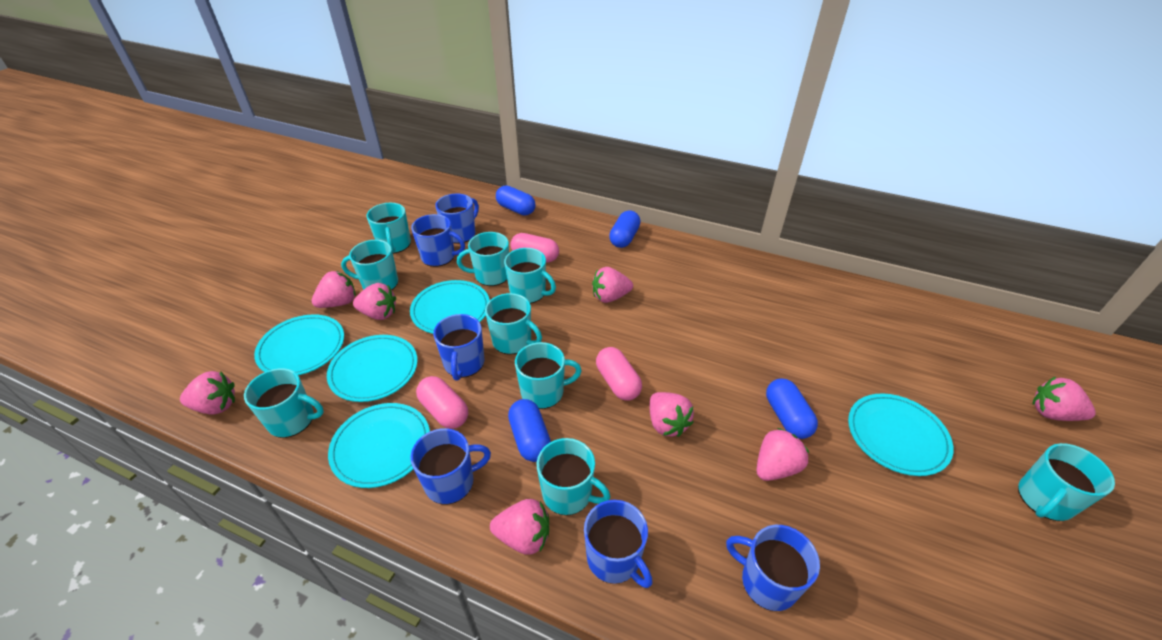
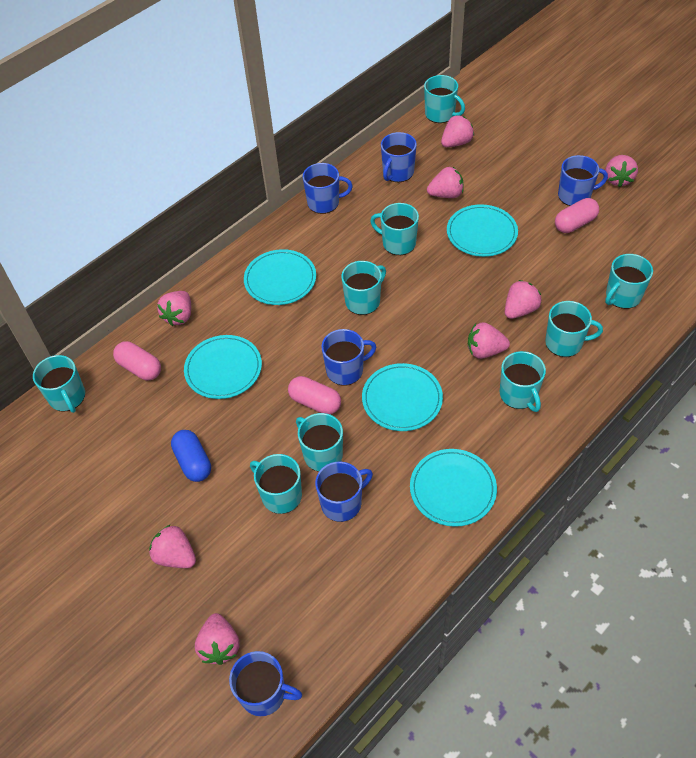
blue capsule: 4 -> 1

